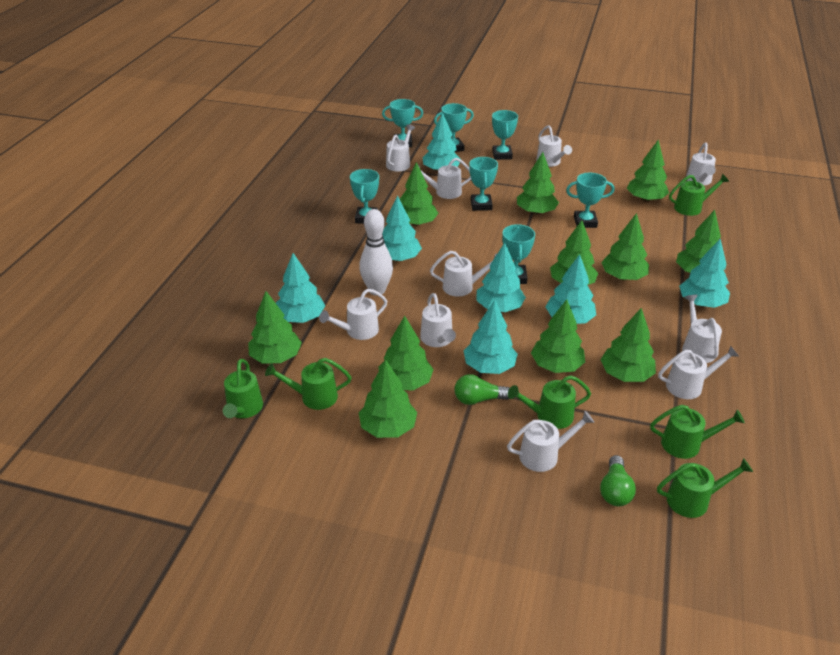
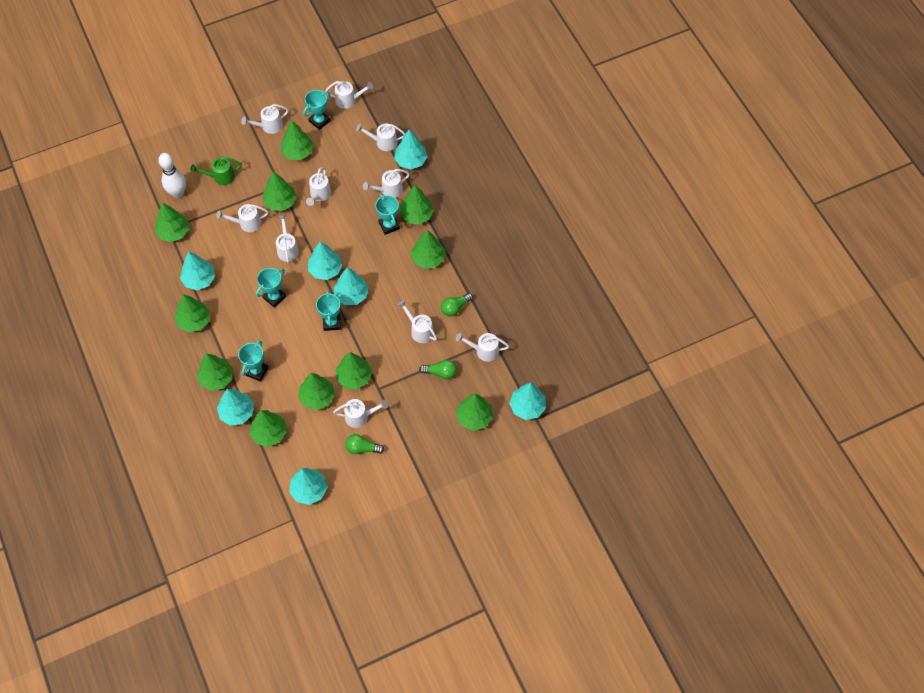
green light bulb: 2 -> 3
green watering can: 6 -> 1
turquoise trophy: 7 -> 5

